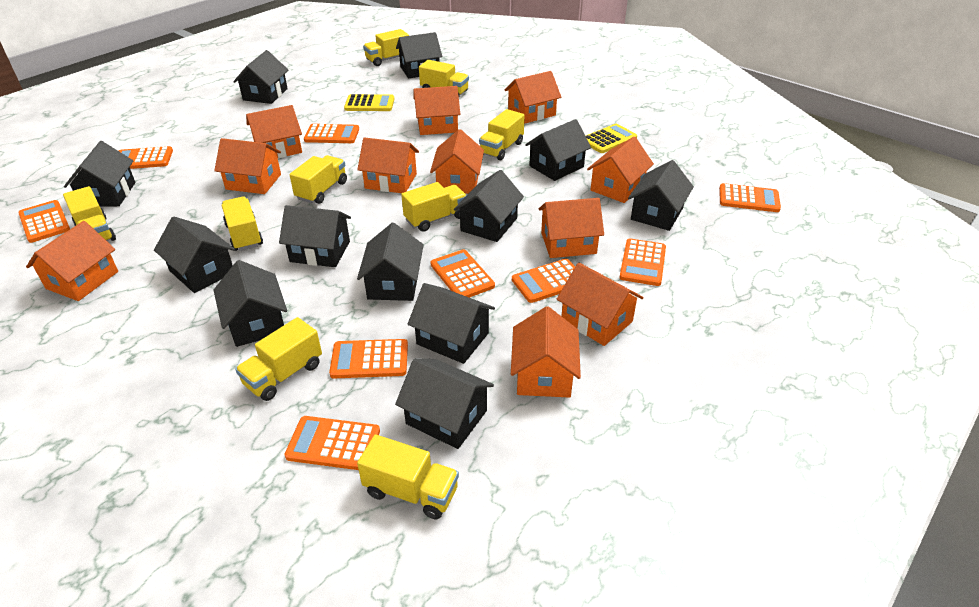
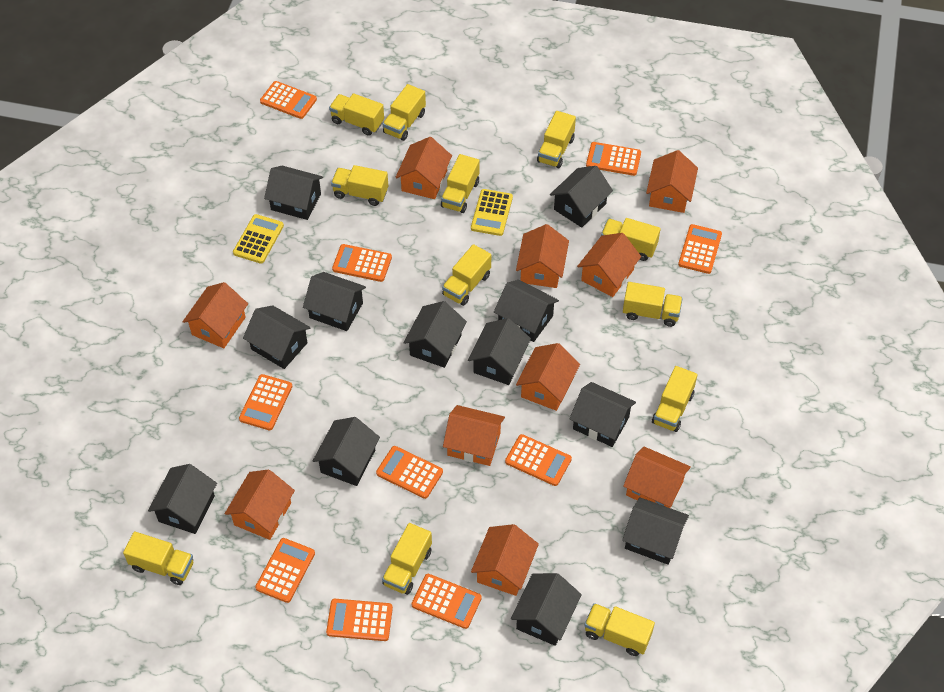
orange calculator: 9 -> 10
orange house: 11 -> 10
yellow truck: 9 -> 12

